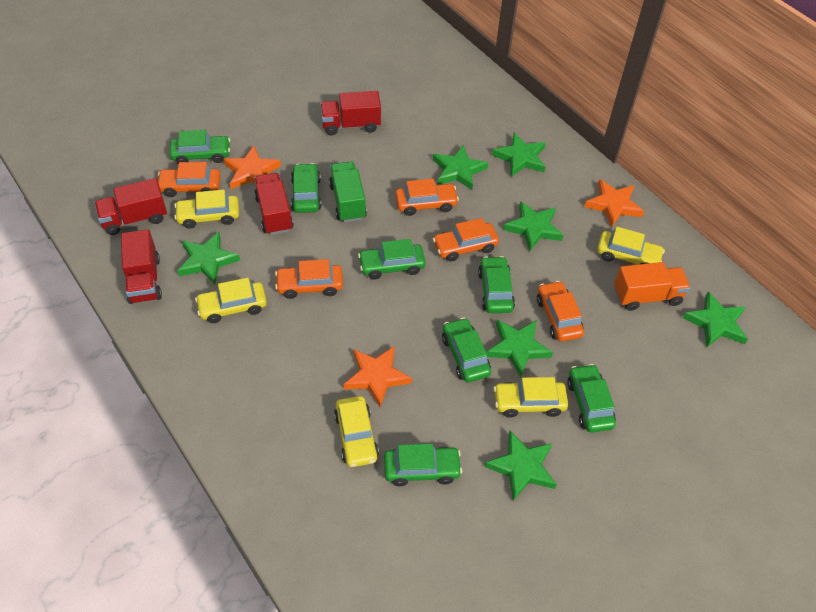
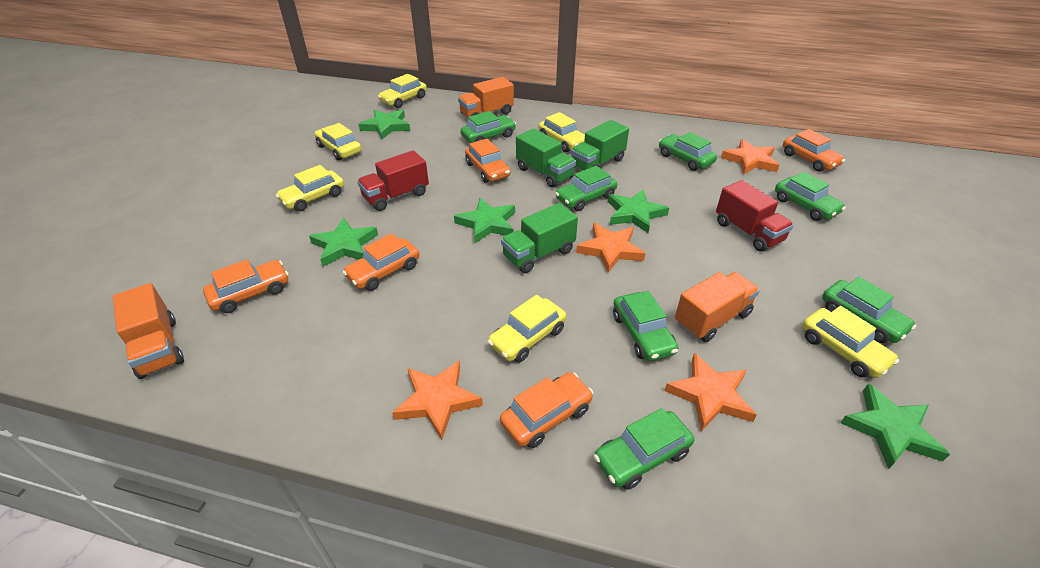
green star: 7 -> 5
green truck: 1 -> 3
orange star: 3 -> 4
orange truck: 1 -> 3
red truck: 4 -> 2
yellow car: 5 -> 6

